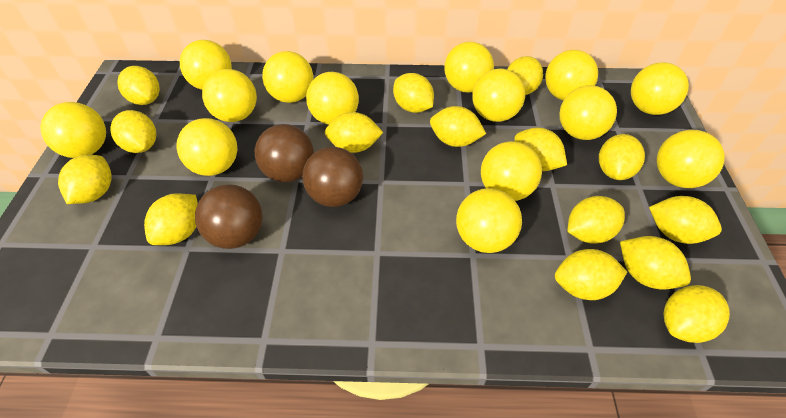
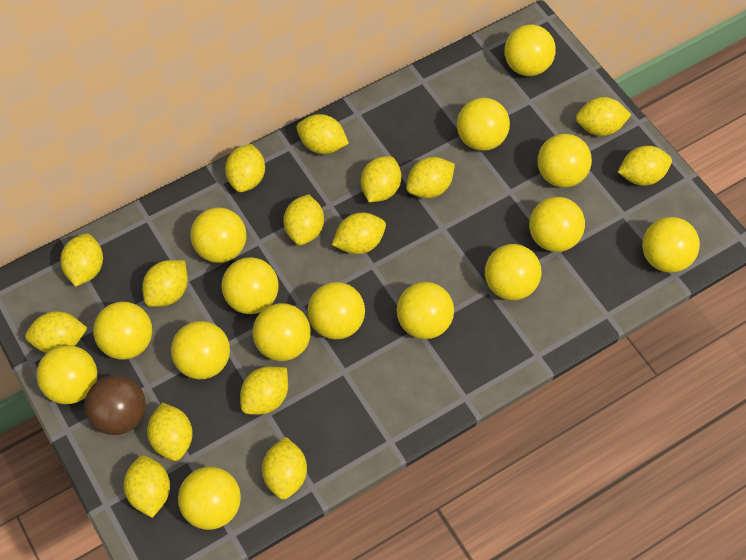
brown ball: 3 -> 1
yellow ball: 14 -> 15

